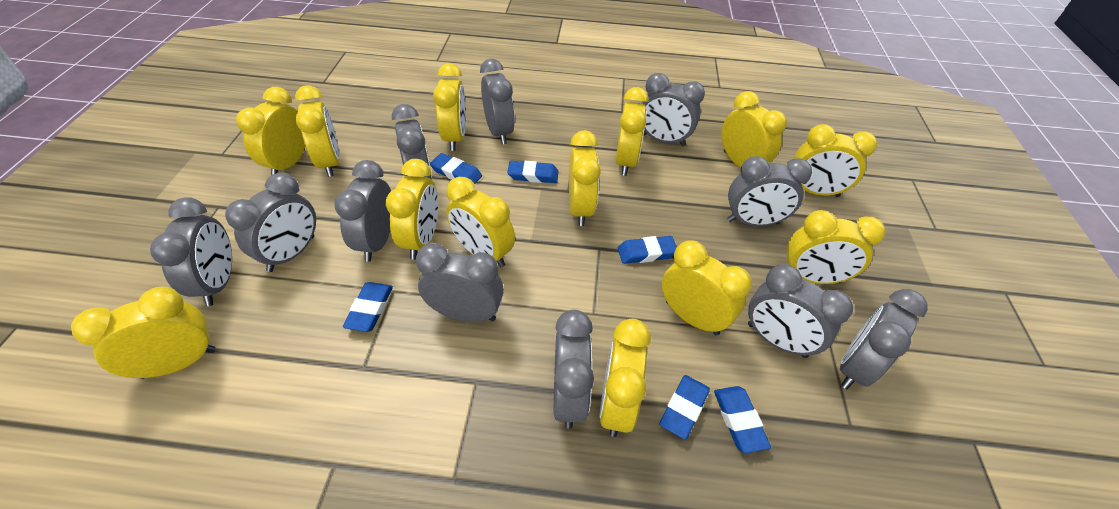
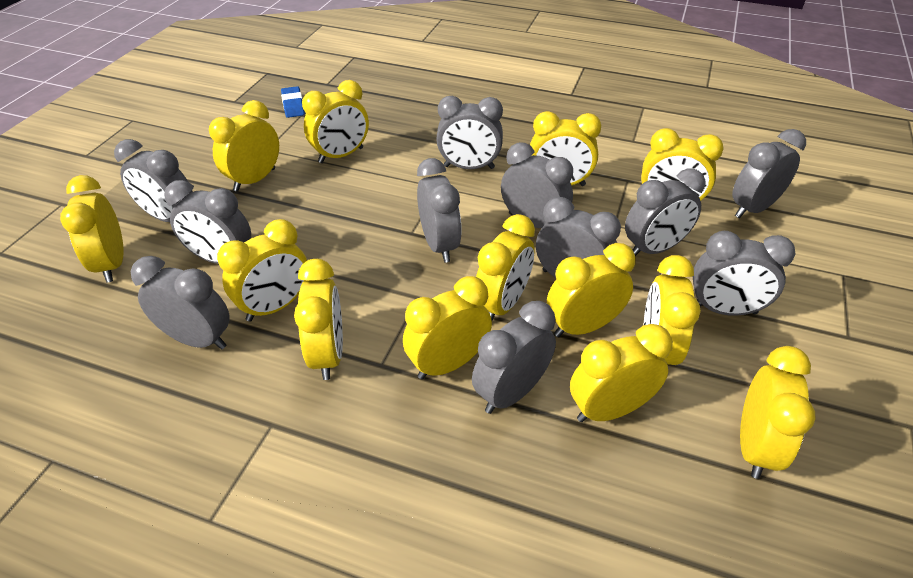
blue eraser: 6 -> 1

